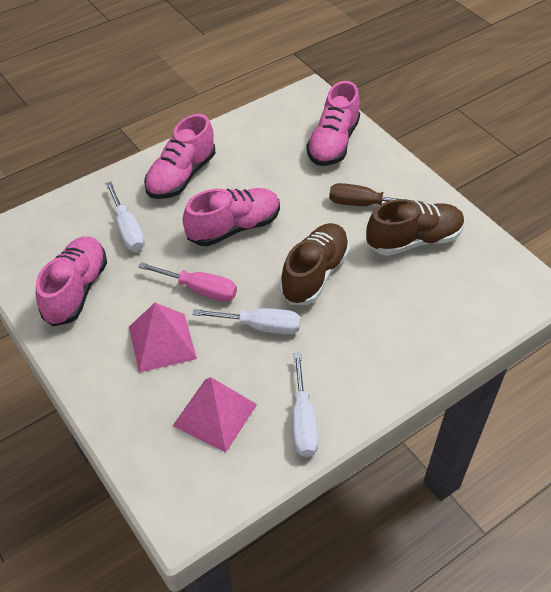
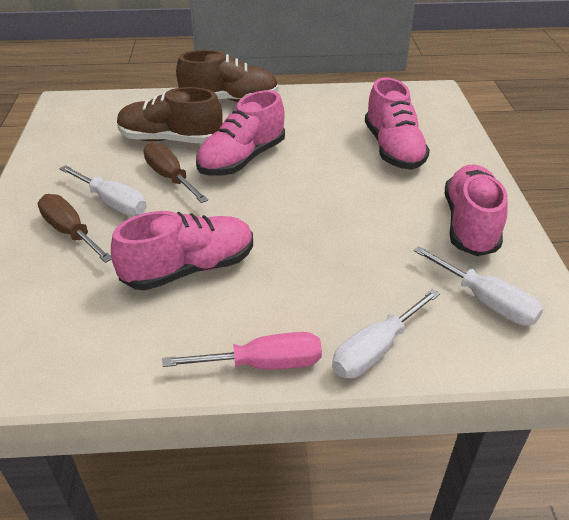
brown screwdriver: 1 -> 2
pink pyramid: 2 -> 0

